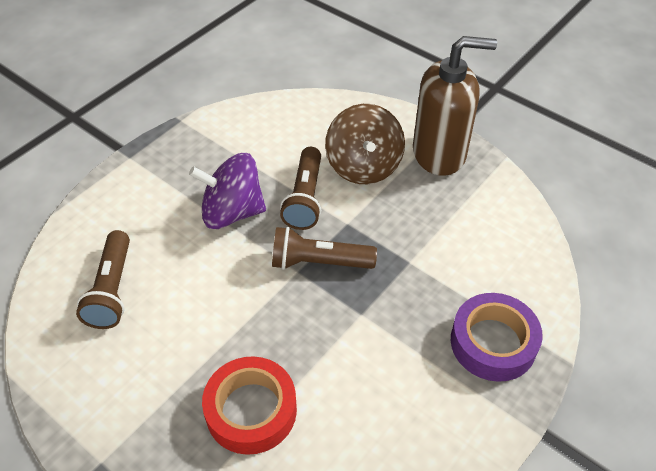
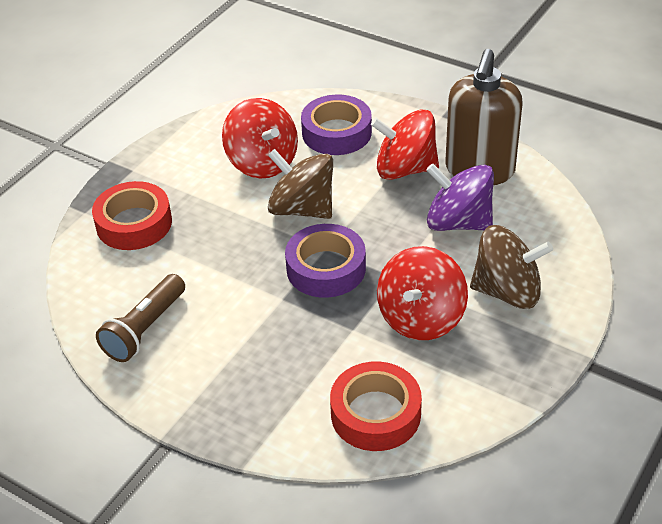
brown flashlight: 3 -> 1
brown spinning top: 1 -> 2
purple tape: 1 -> 2
red spinning top: 0 -> 3
red tape: 1 -> 2

